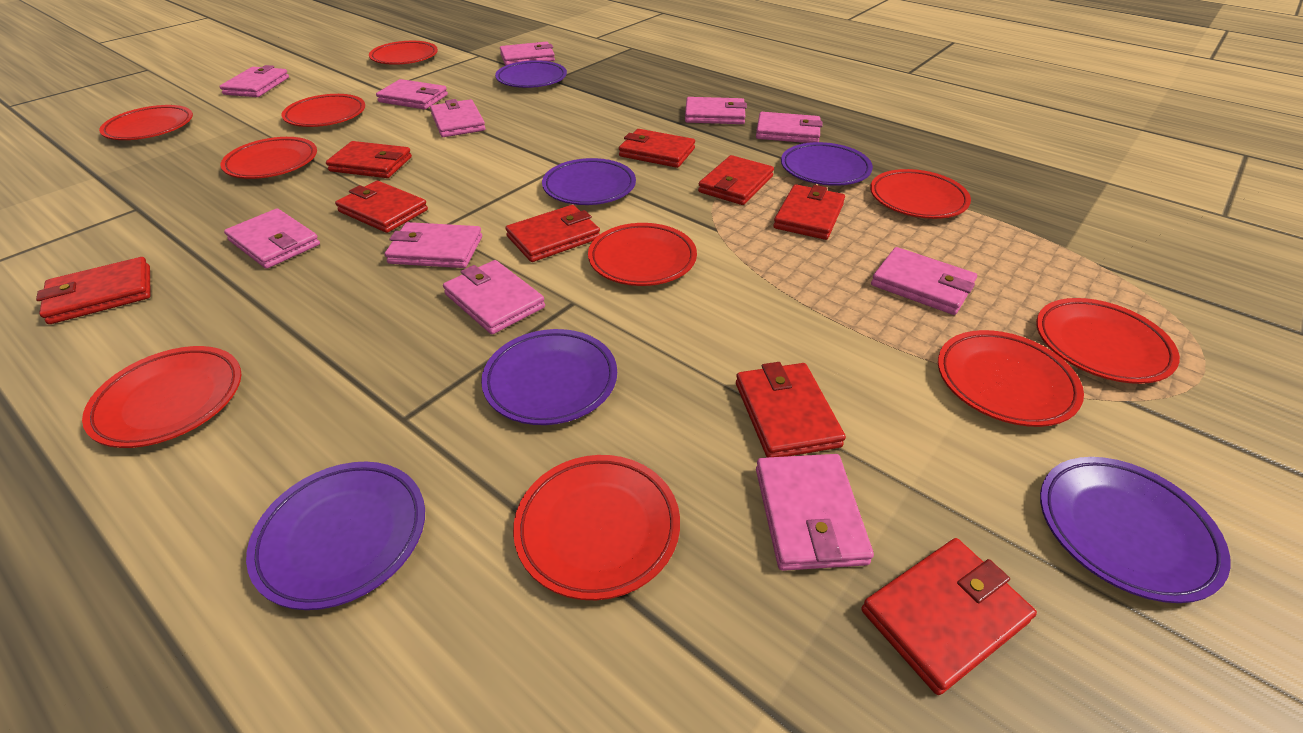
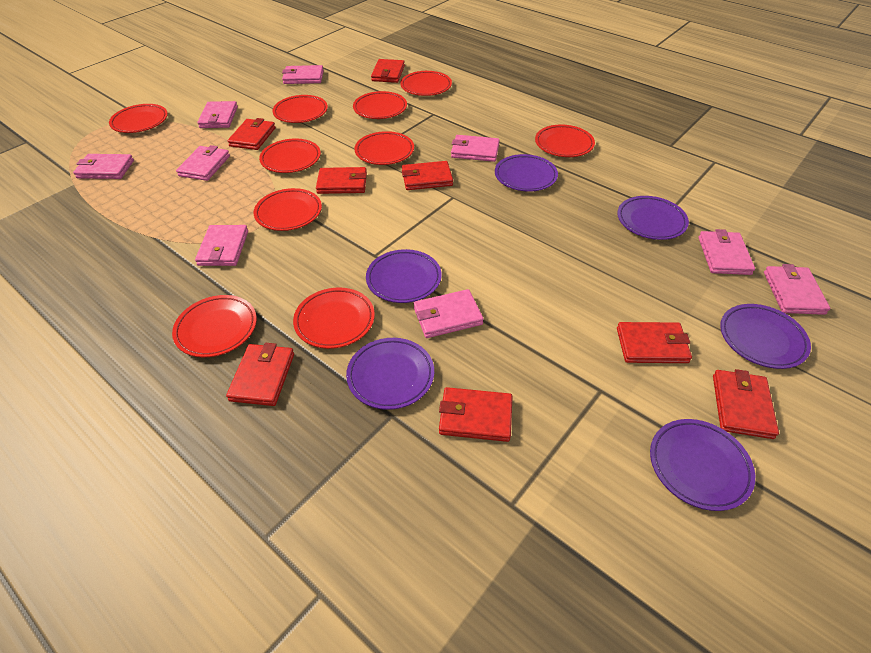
pink wallet: 11 -> 9
red wallet: 9 -> 8

